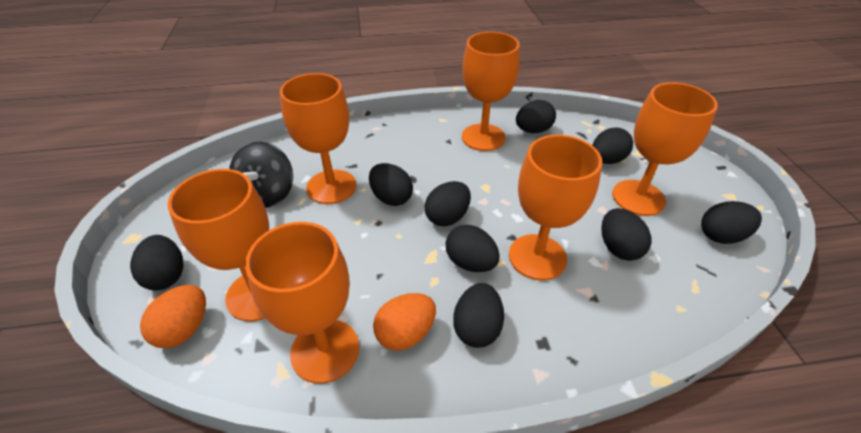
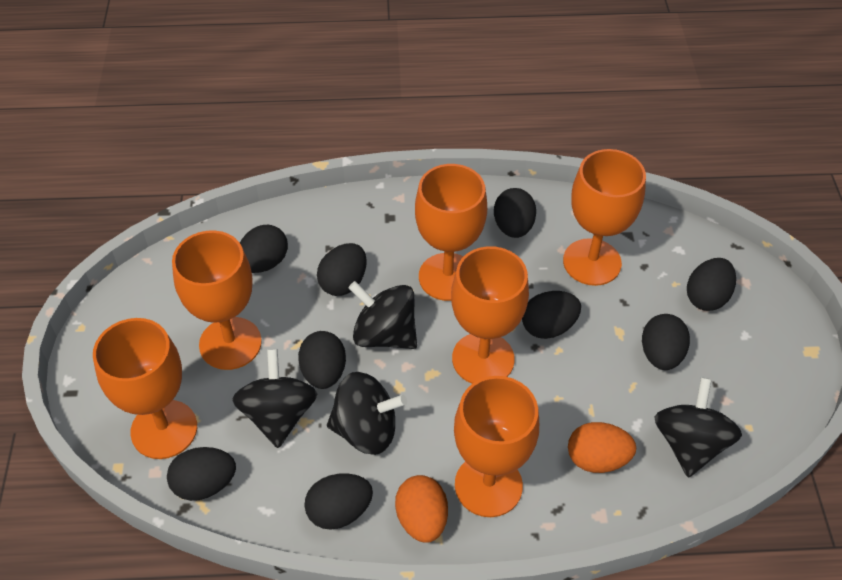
black spinning top: 1 -> 4

